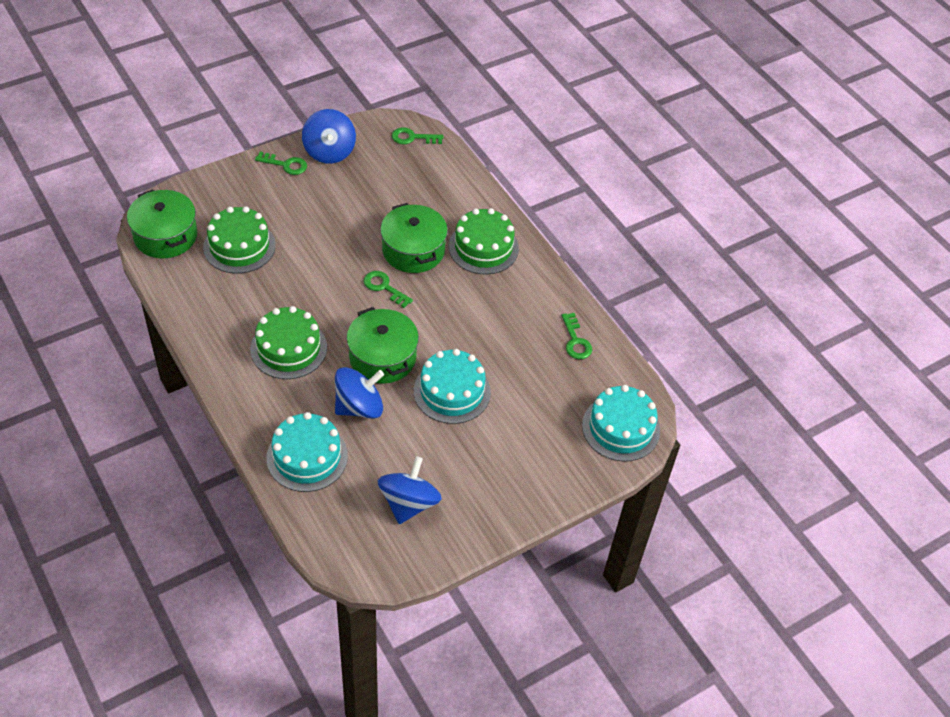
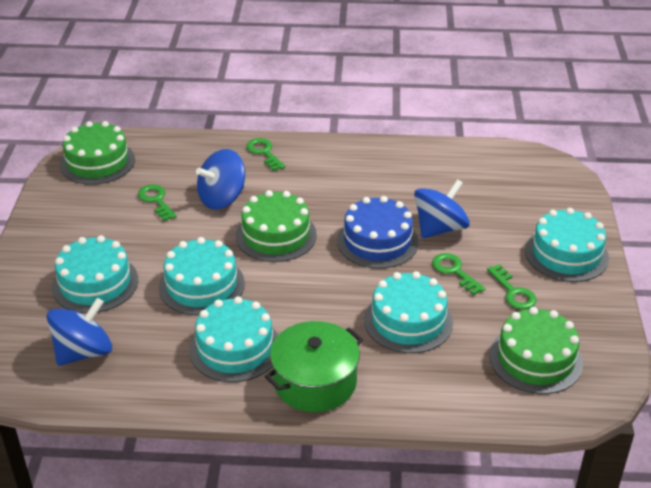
blue cake: 0 -> 1
green pot: 3 -> 1
turquoise cake: 3 -> 5

